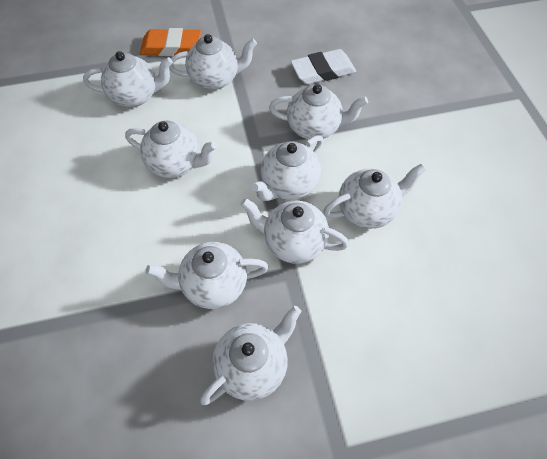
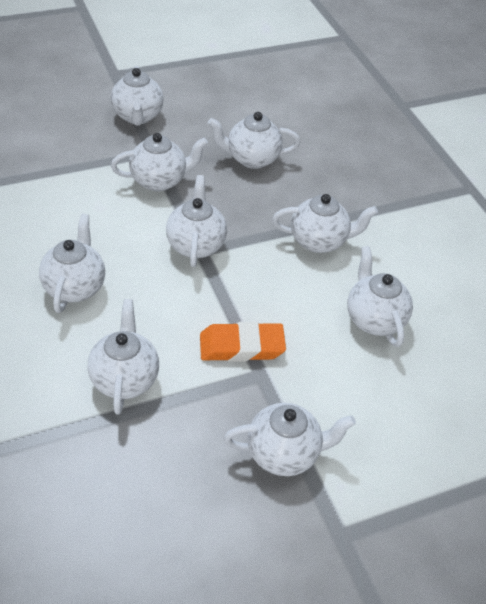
white eraser: 1 -> 0

